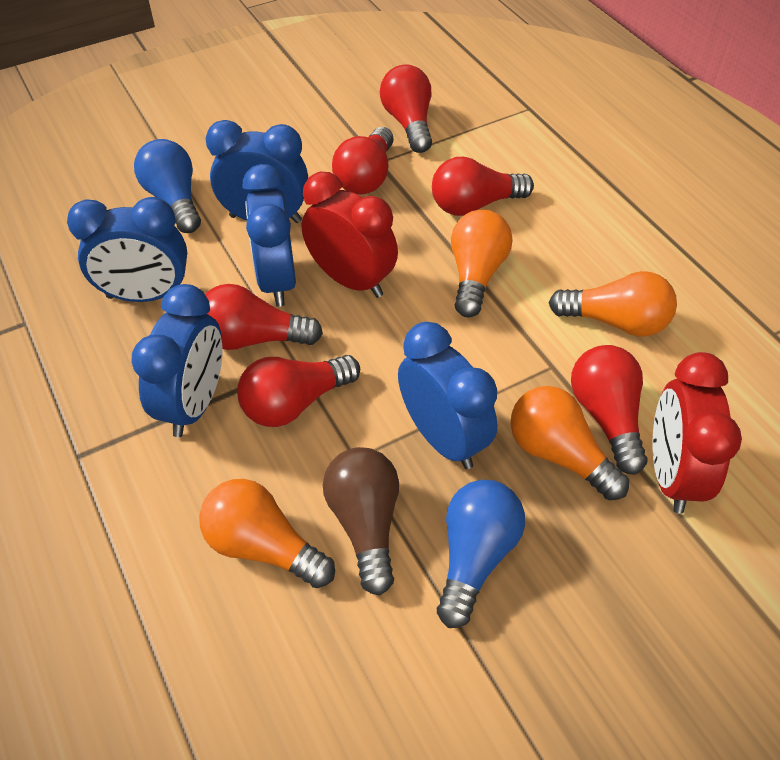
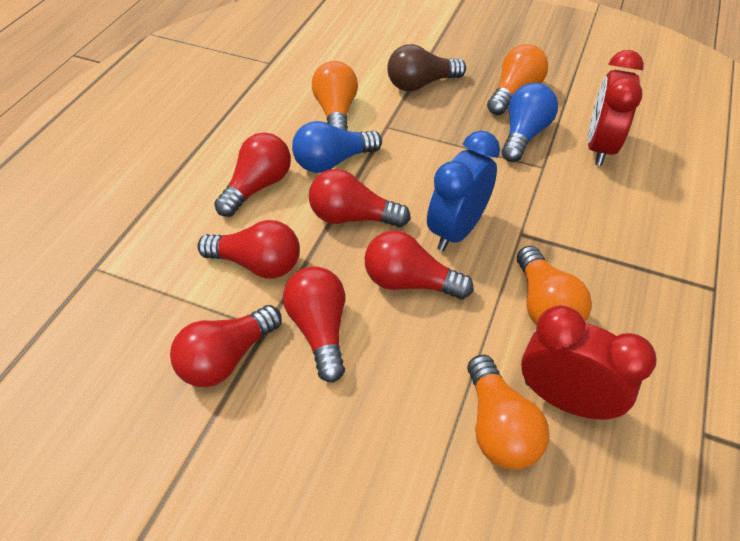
blue clock: 5 -> 1

